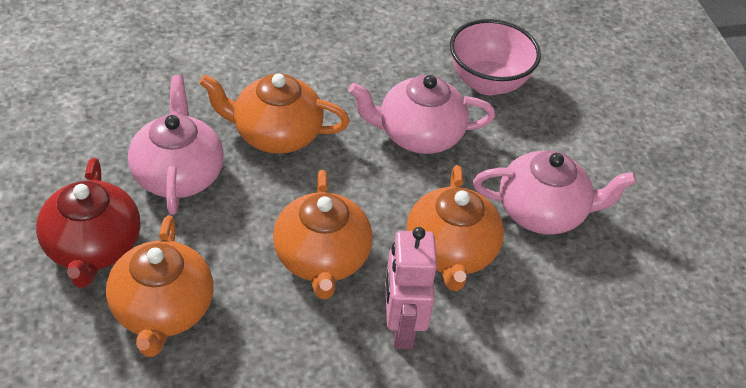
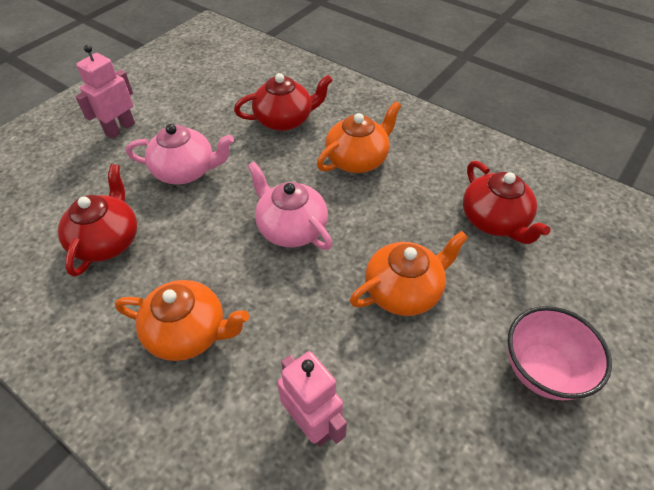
orange teapot: 4 -> 3
pink robot: 1 -> 2
pink teapot: 3 -> 2
red teapot: 1 -> 3

